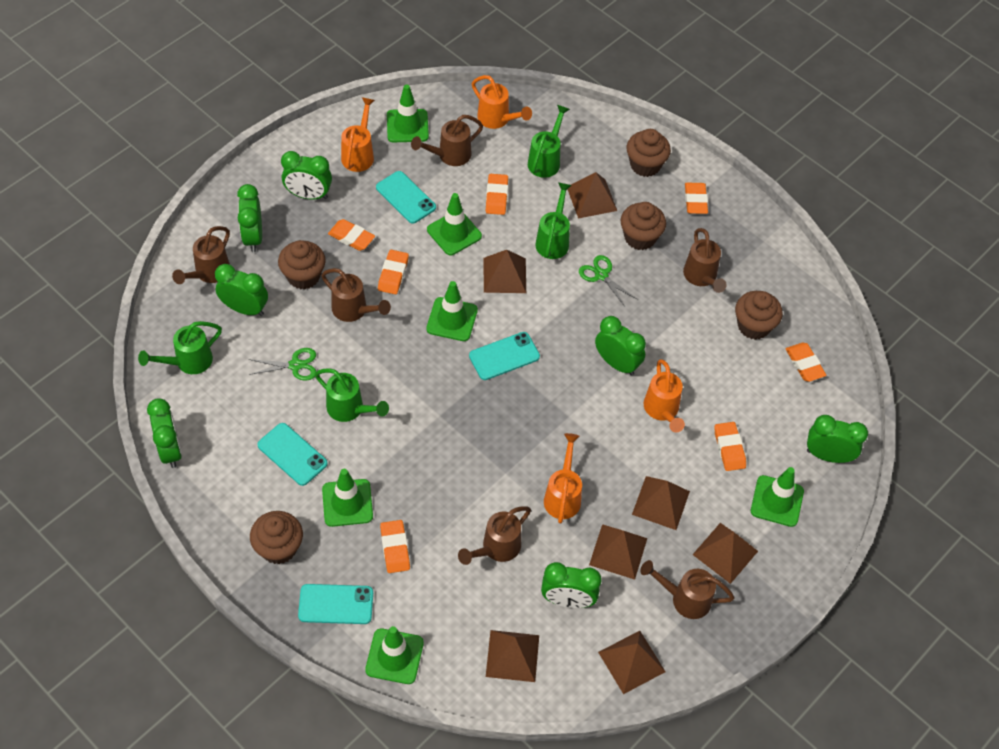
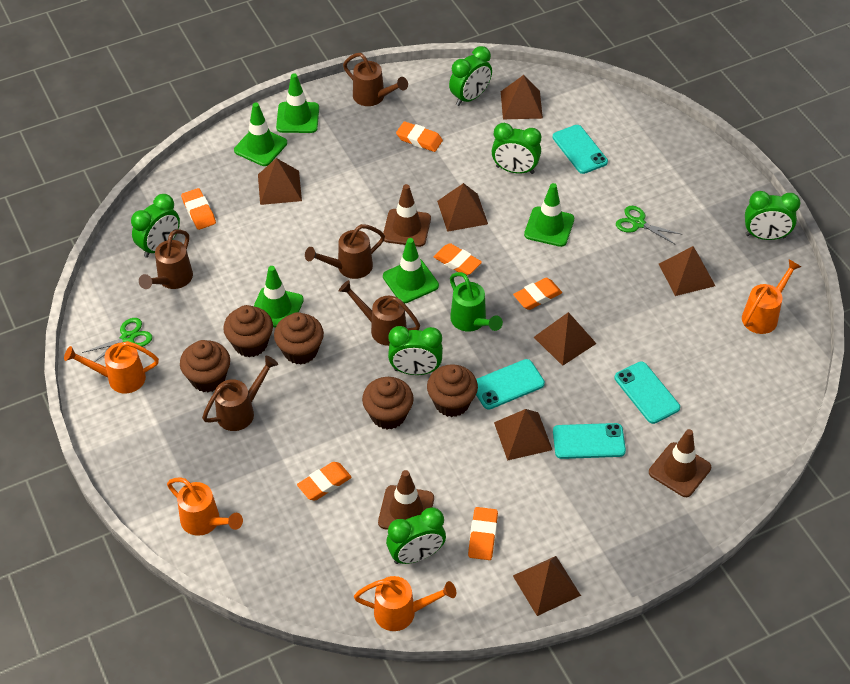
brown traffic cone: 0 -> 3
brown watering can: 6 -> 5
green clock: 7 -> 6
green traffic cone: 6 -> 5
green watering can: 4 -> 1
orange eraser: 7 -> 6

